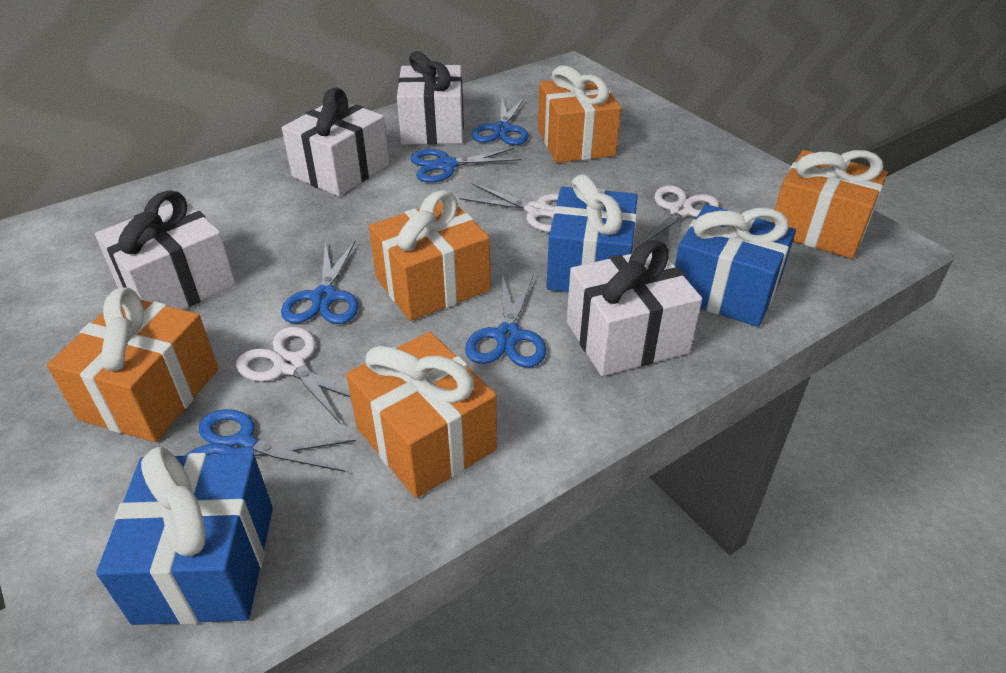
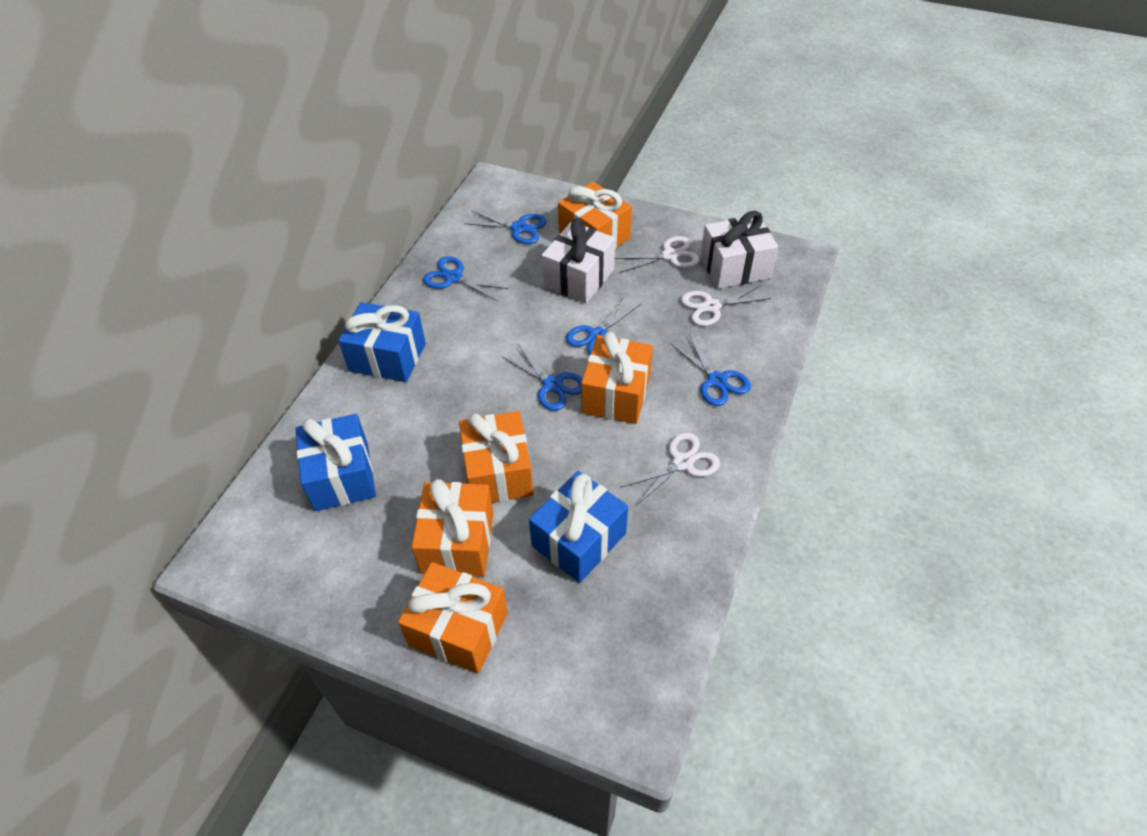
white gift: 4 -> 2

